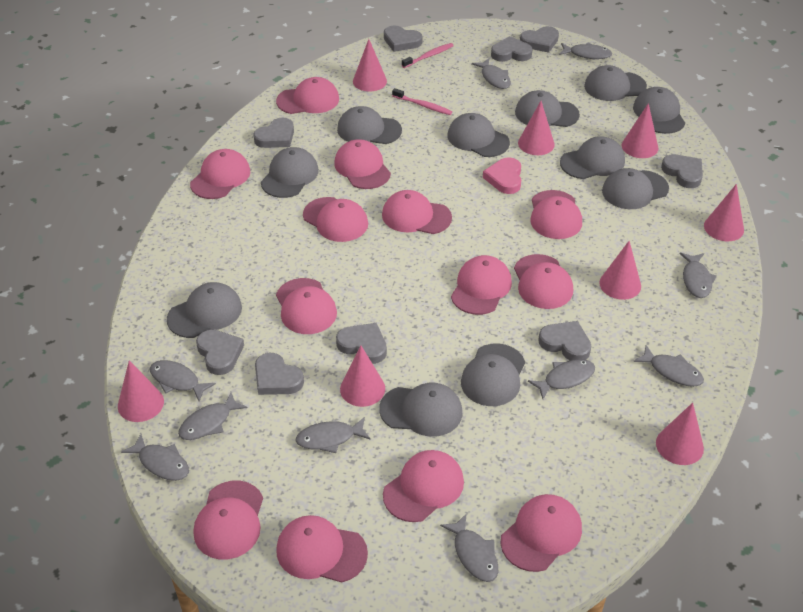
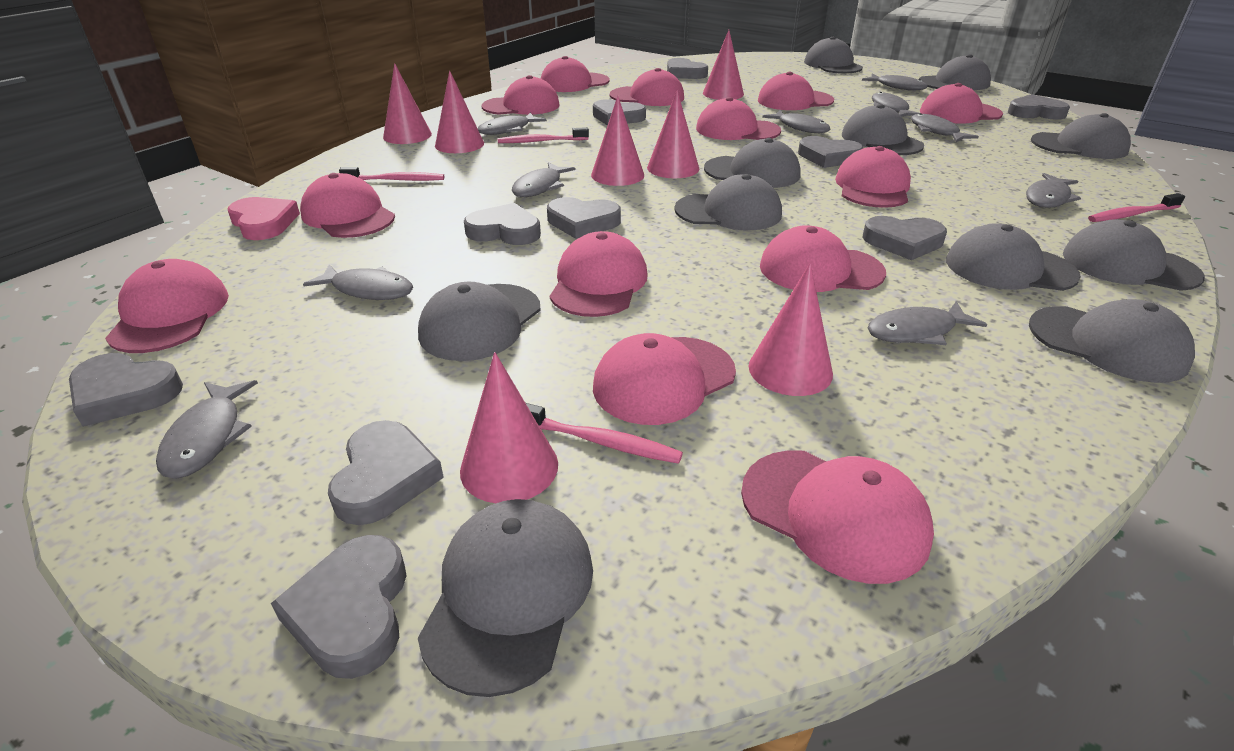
grey heart: 9 -> 10
pink cone: 8 -> 7
pink toothbrush: 2 -> 4

